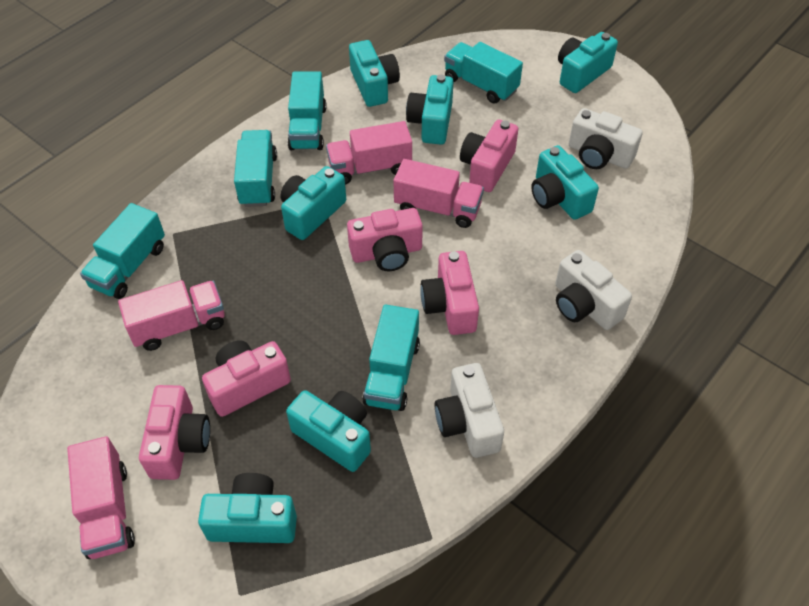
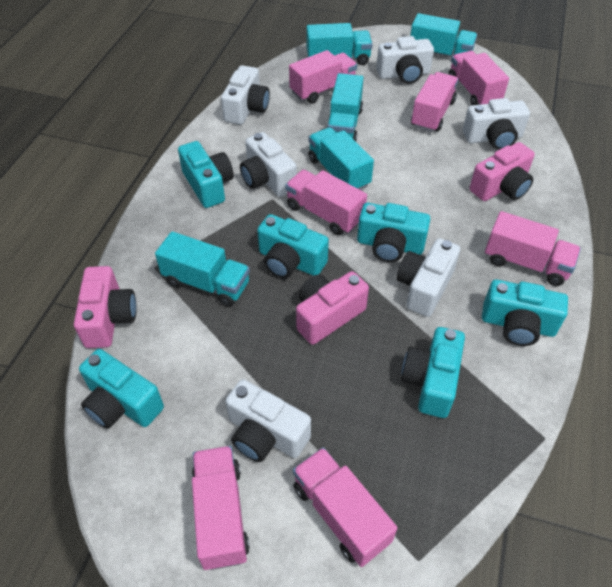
pink camera: 5 -> 3
pink truck: 4 -> 7
turquoise camera: 7 -> 6
white camera: 3 -> 6

